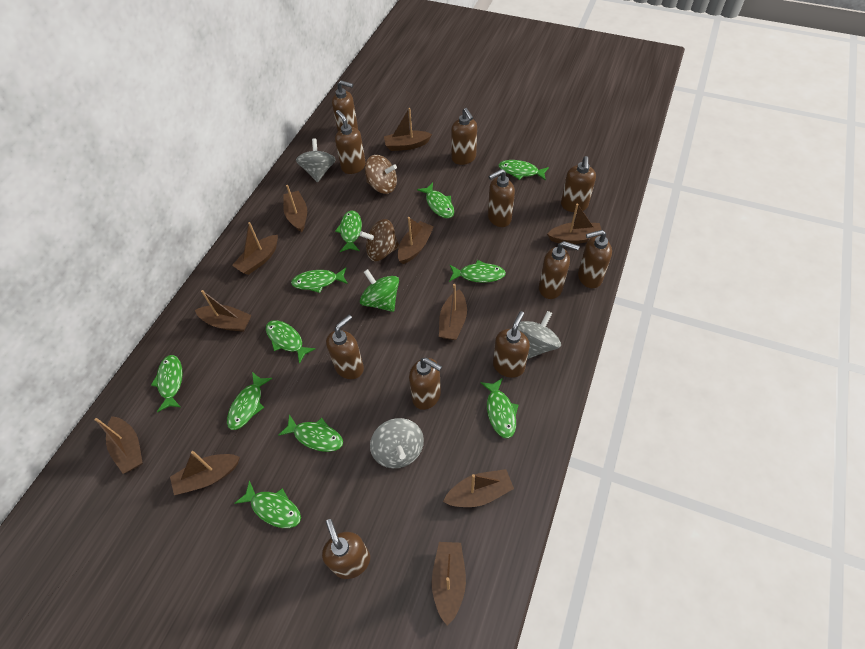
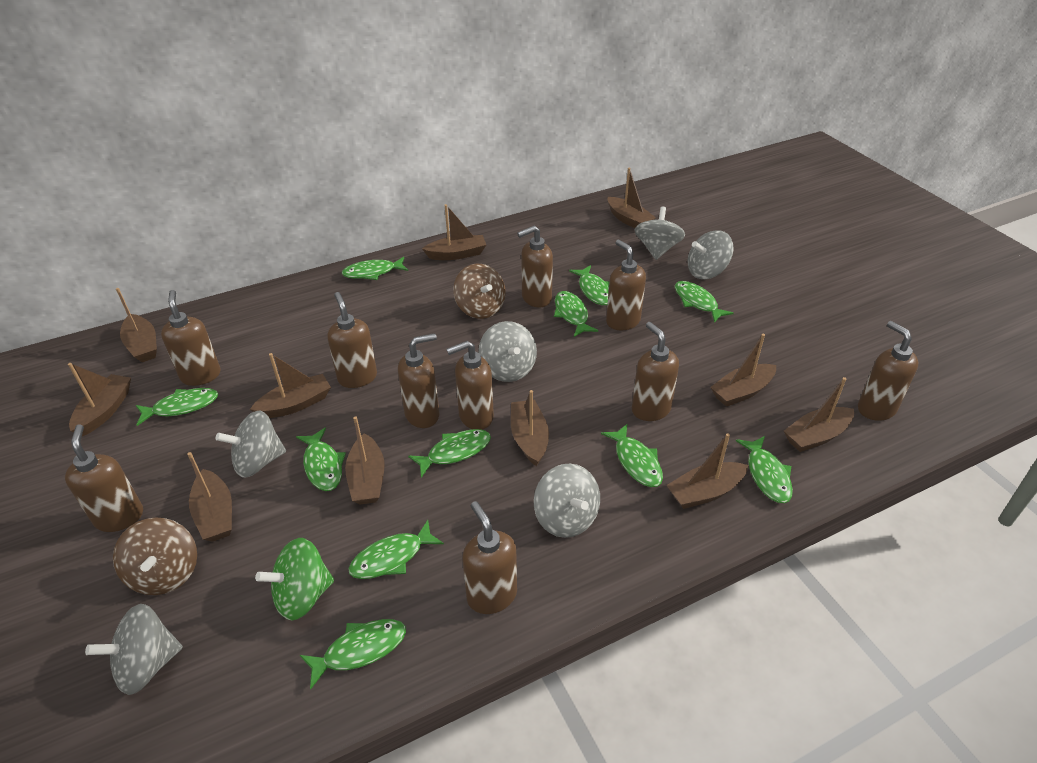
brown soap dispenser: 11 -> 10
grey spinning top: 3 -> 6

